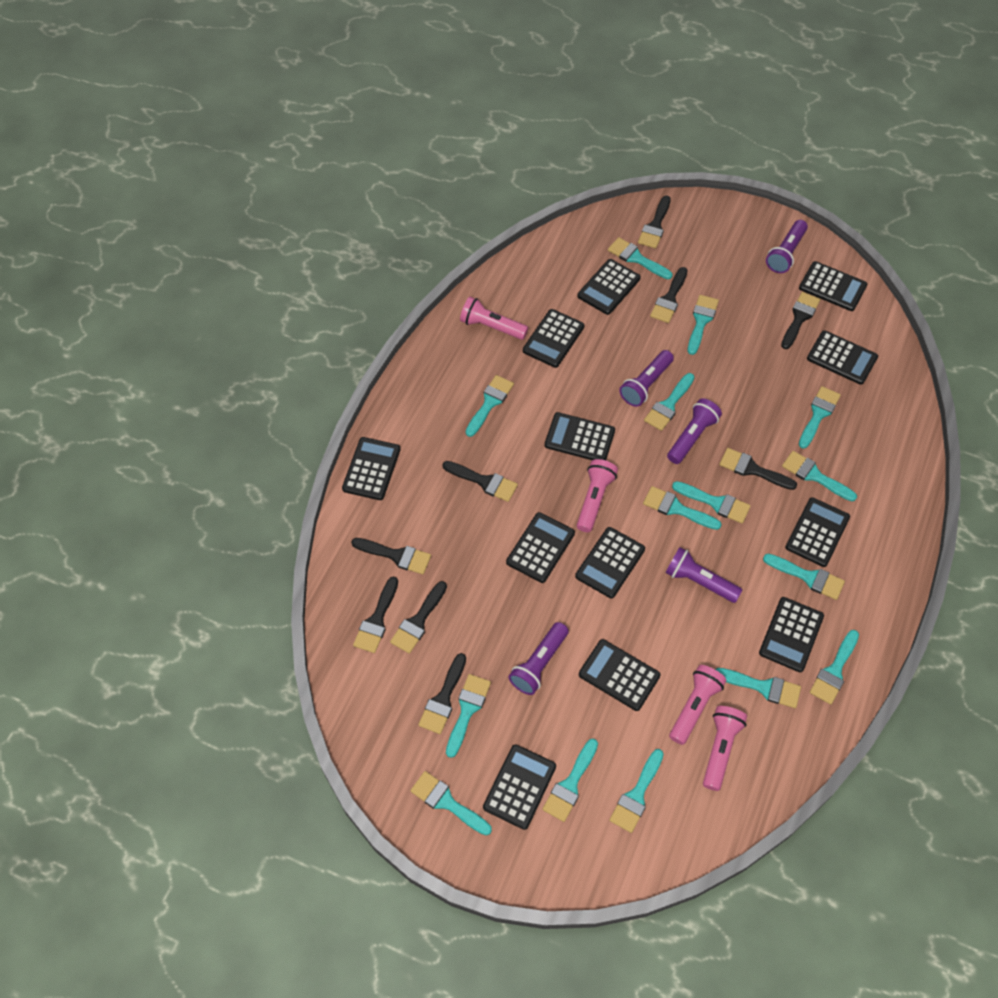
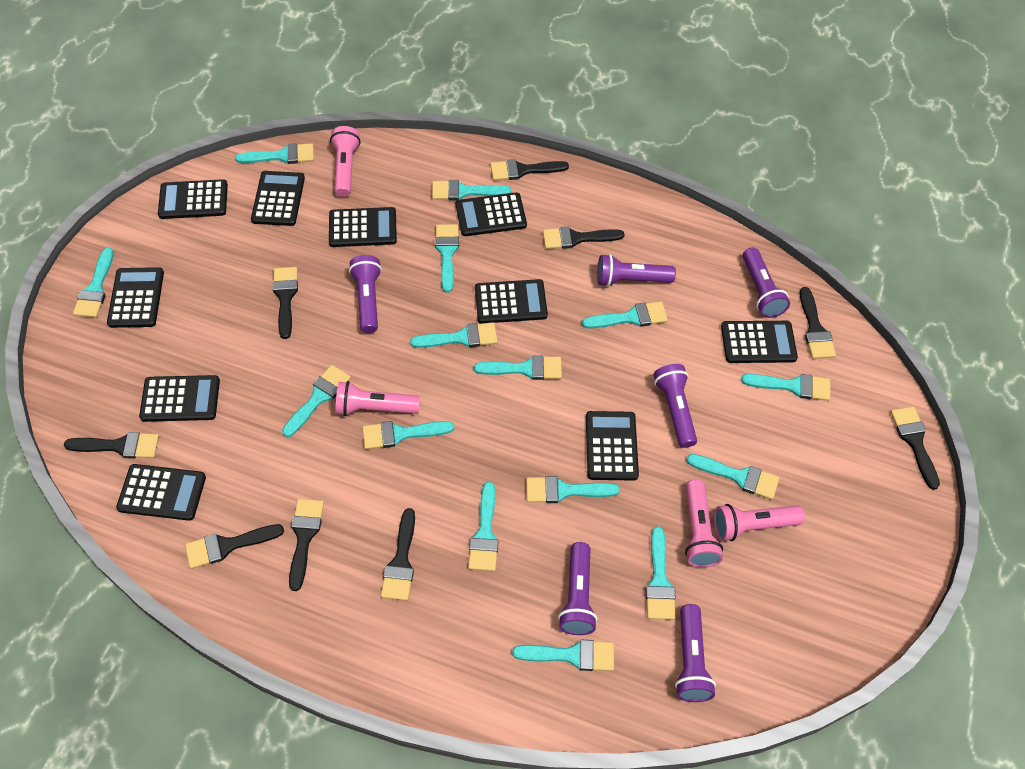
black calculator: 12 -> 10
purple flashlight: 5 -> 6

